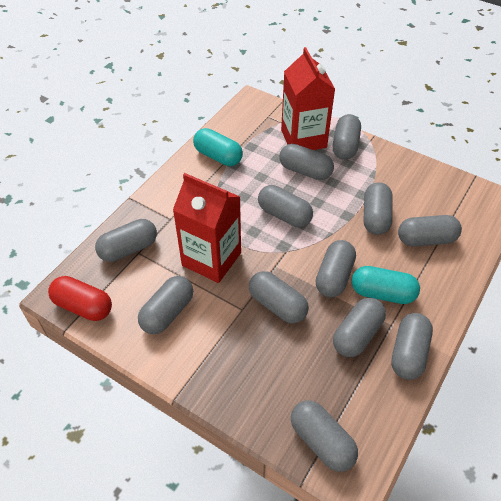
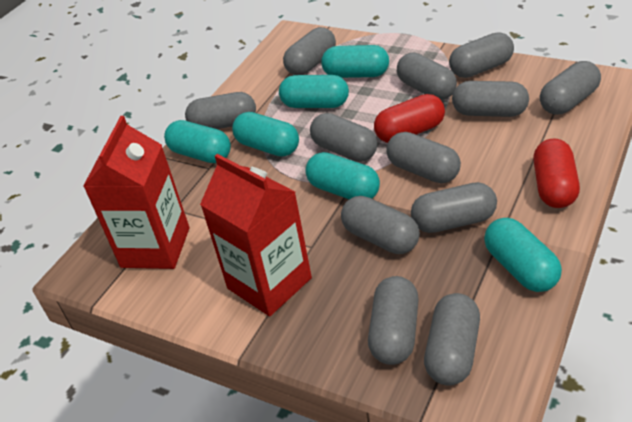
red capsule: 1 -> 2
turquoise capsule: 2 -> 6

